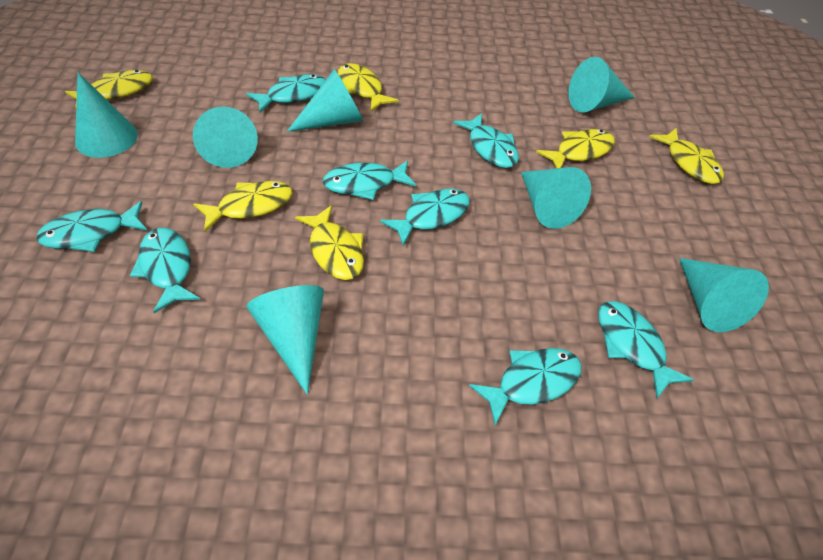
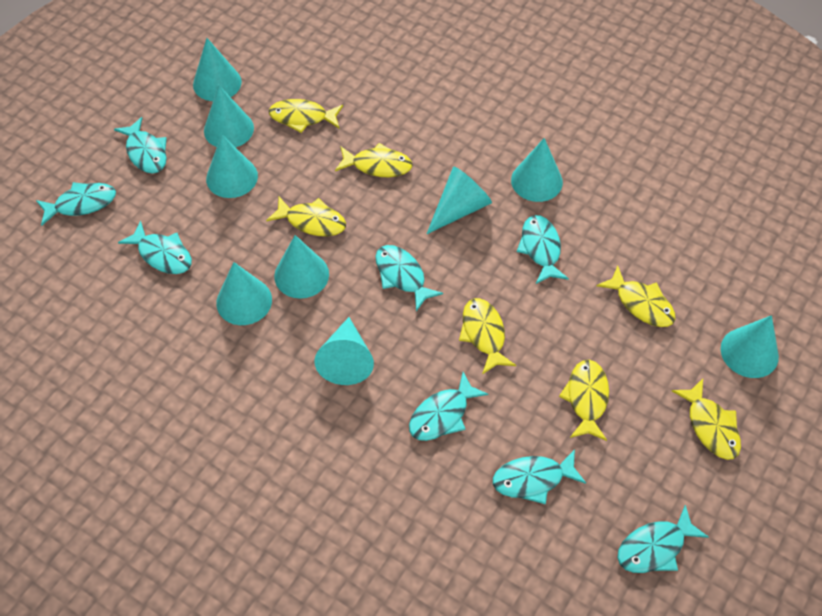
turquoise cone: 7 -> 9
yellow fish: 6 -> 7

